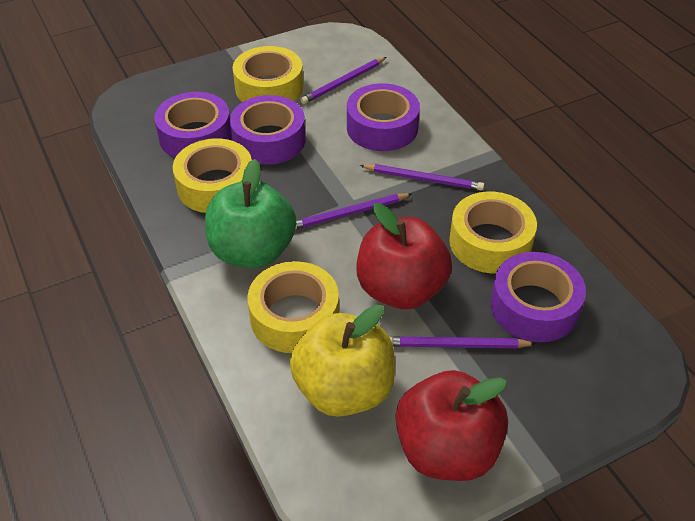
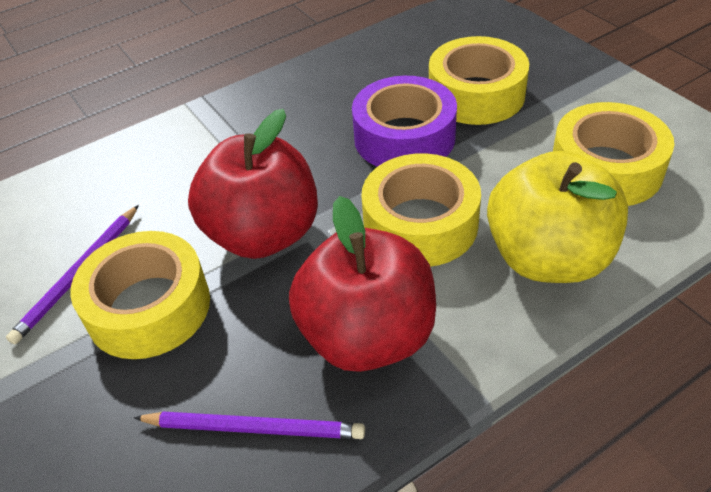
green apple: 1 -> 0
purple pencil: 4 -> 2
purple tape: 4 -> 1

